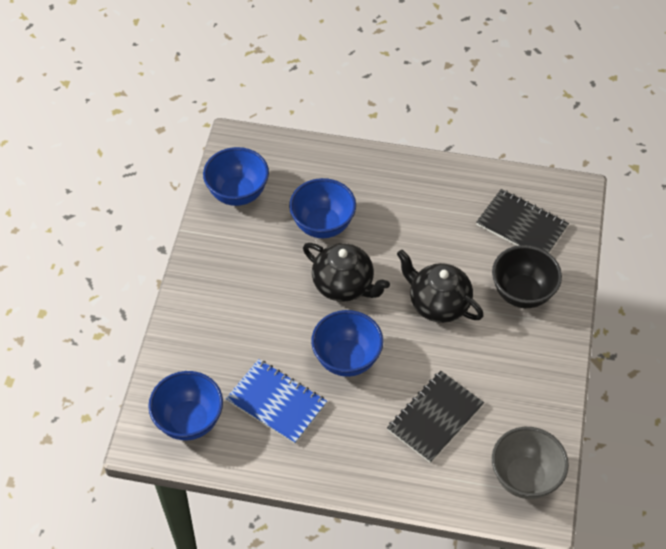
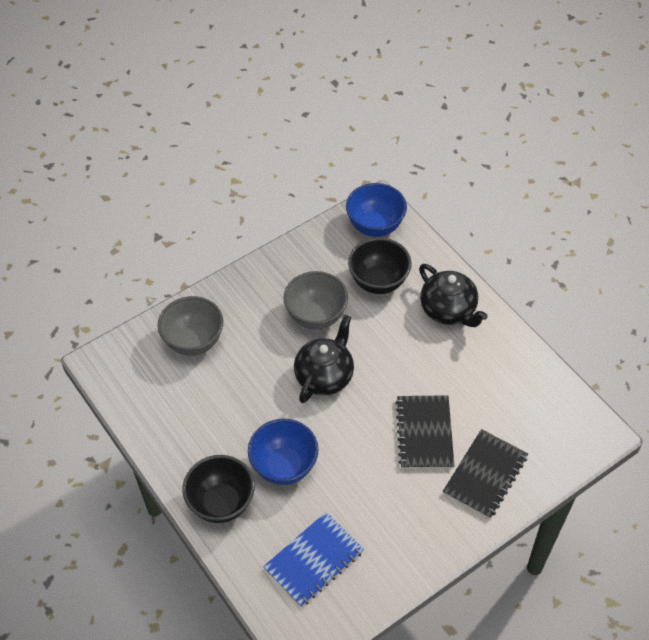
black bowl: 1 -> 2
blue bowl: 4 -> 2
grey bowl: 1 -> 2

